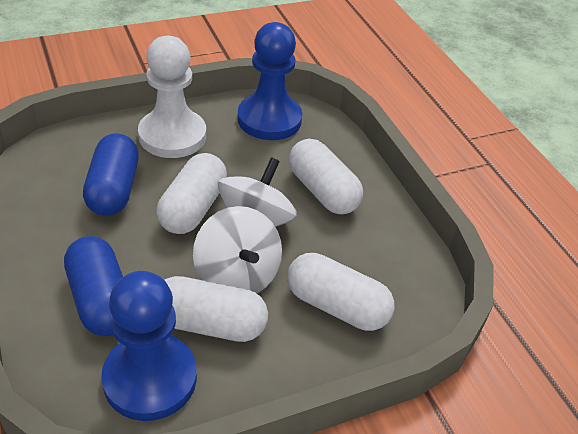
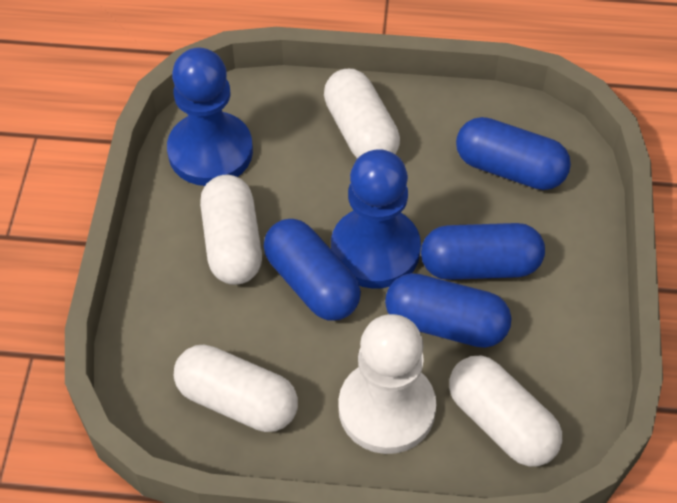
blue capsule: 2 -> 4
white spinning top: 2 -> 0

